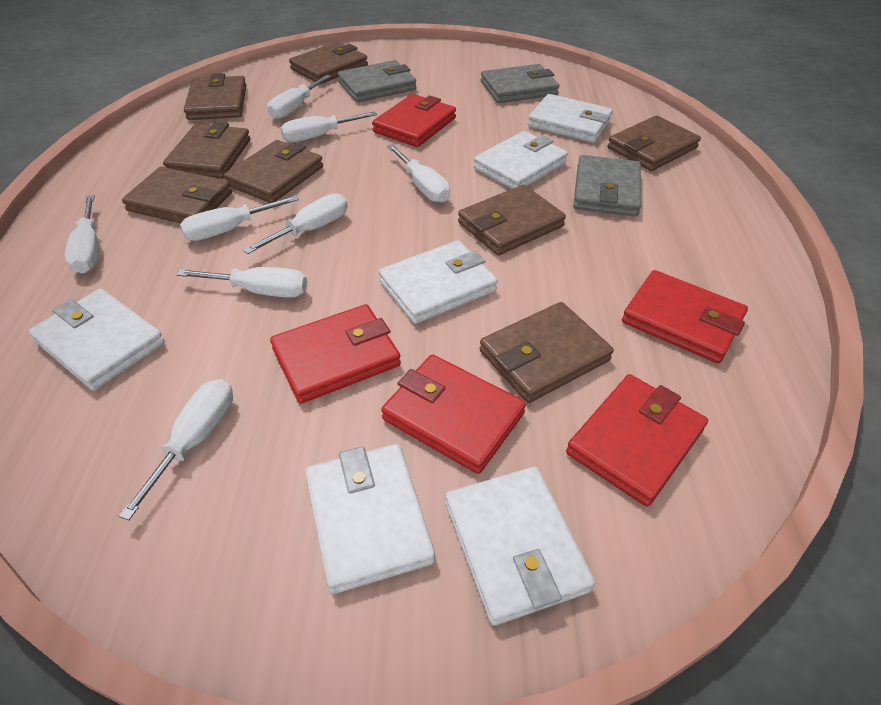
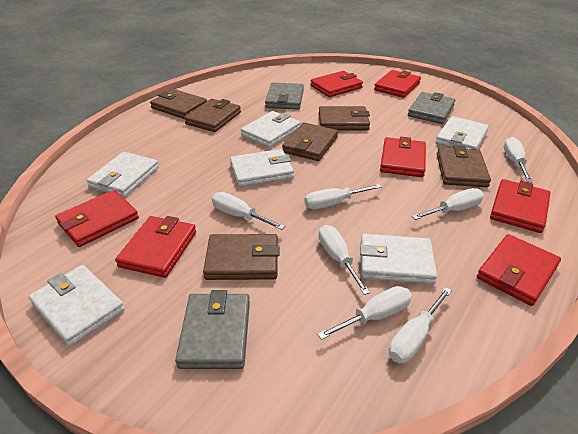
brown wallet: 8 -> 6
red wallet: 5 -> 7
white screwdriver: 8 -> 7

